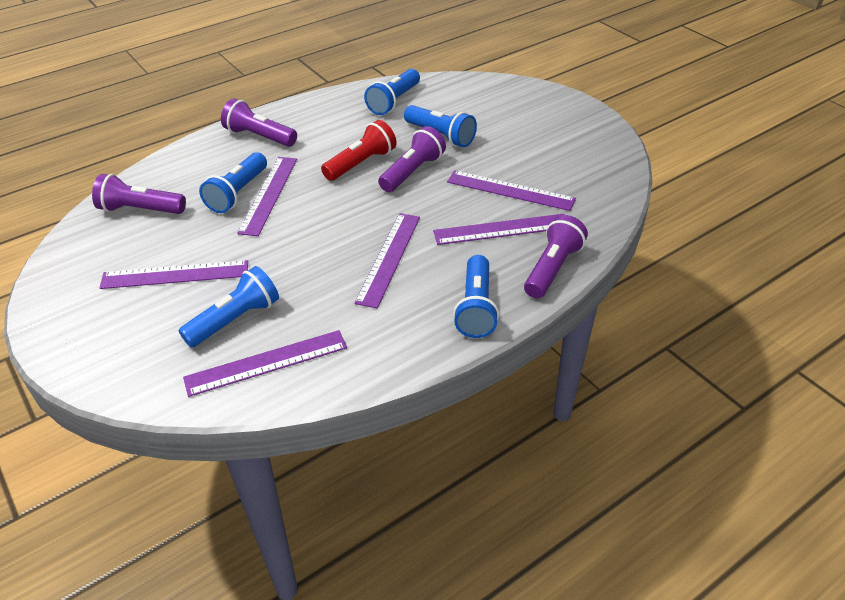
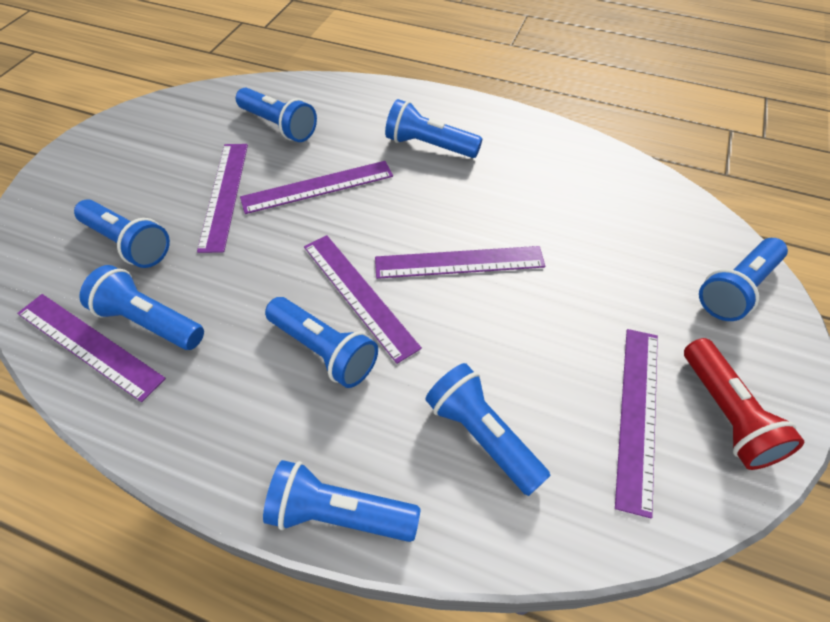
blue flashlight: 5 -> 8
purple flashlight: 4 -> 0

